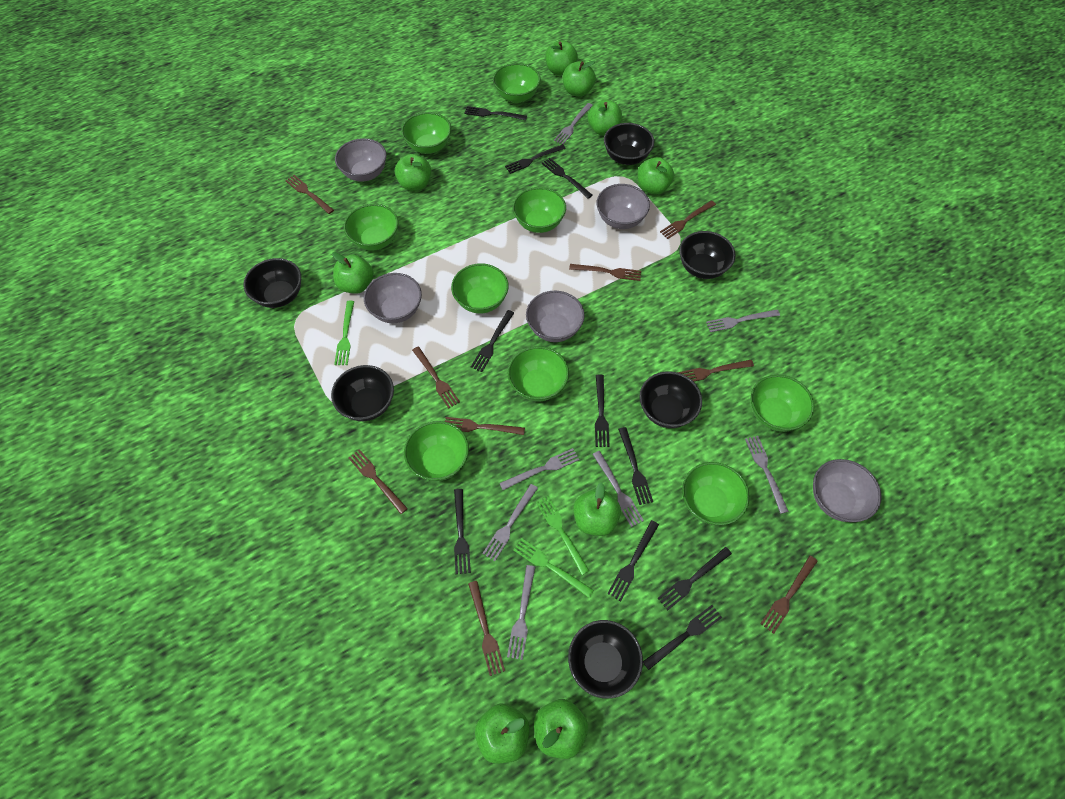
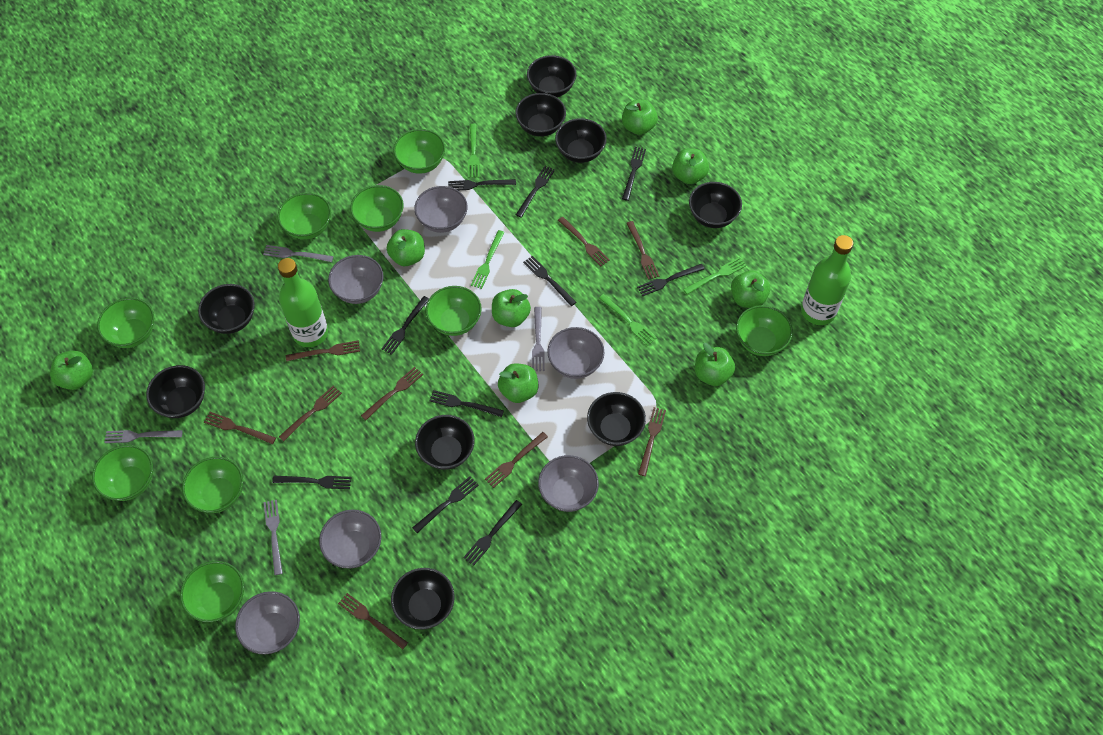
black bowl: 6 -> 9
green apple: 9 -> 8
green bottle: 0 -> 2
green fork: 3 -> 4
grey bowl: 5 -> 6
grey fork: 7 -> 4

